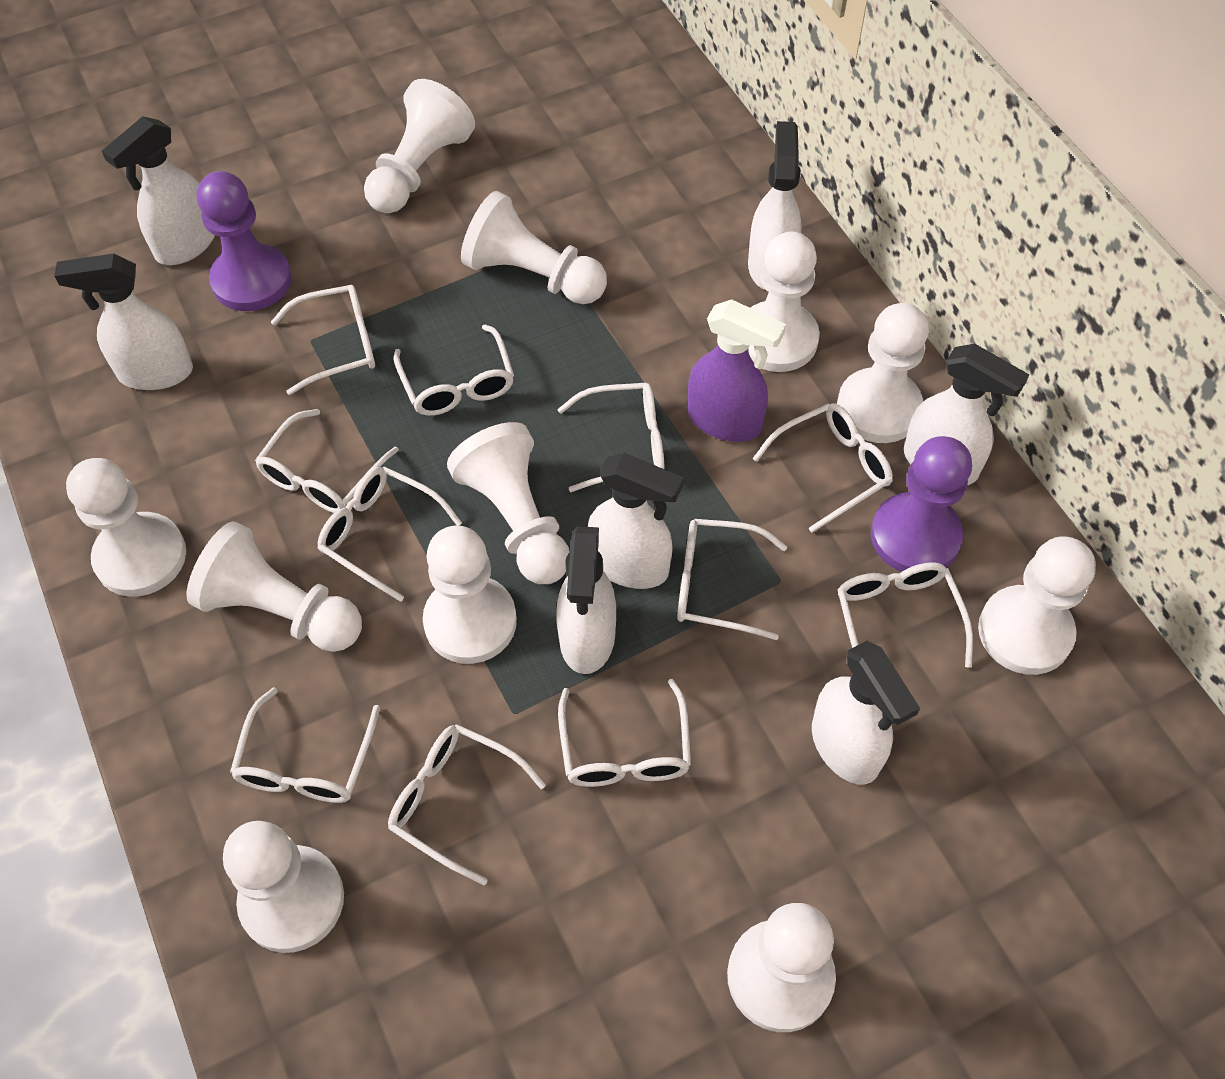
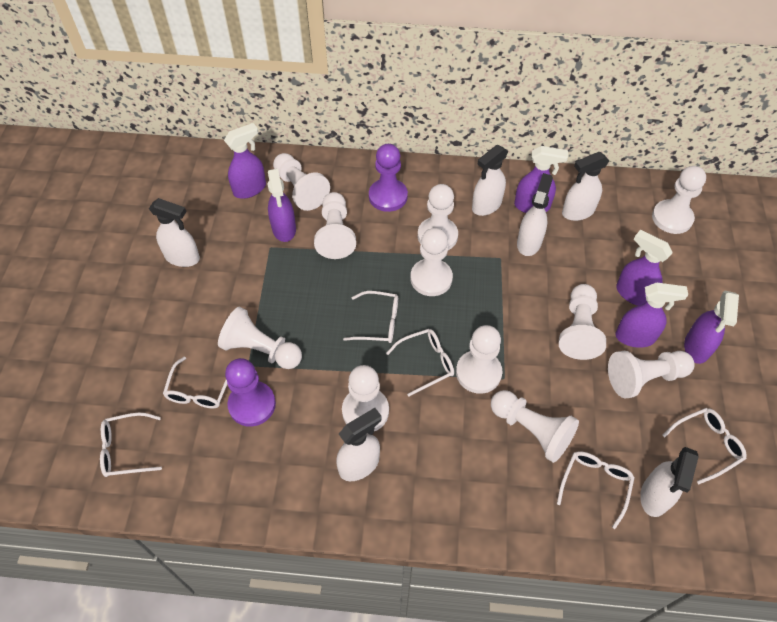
purple spray bottle: 1 -> 6
white glasses: 11 -> 6
white spray bottle: 7 -> 6

